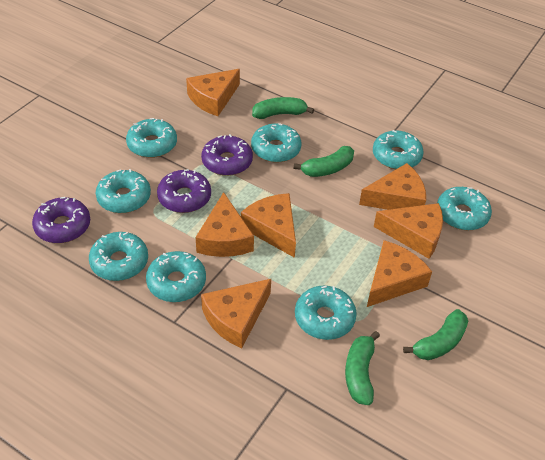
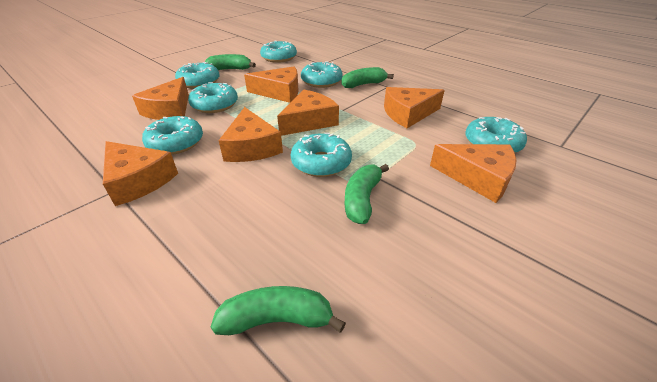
purple donut: 3 -> 0
turquoise donut: 8 -> 7

